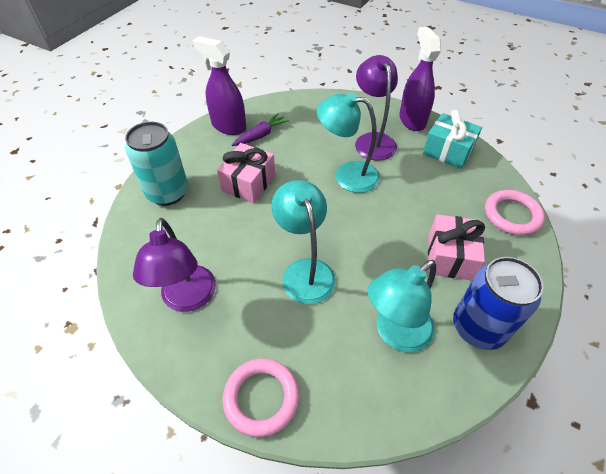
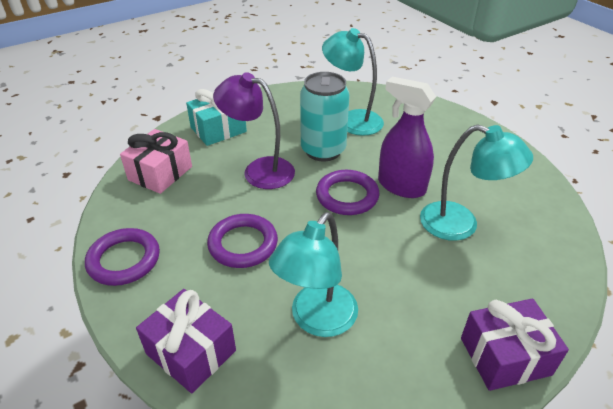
blue can: 1 -> 0
pink gift: 2 -> 1
pink ring: 2 -> 0
purple carrot: 1 -> 0
purple gift: 0 -> 2
purple lamp: 2 -> 1
purple ring: 0 -> 3
purple spray bottle: 2 -> 1

